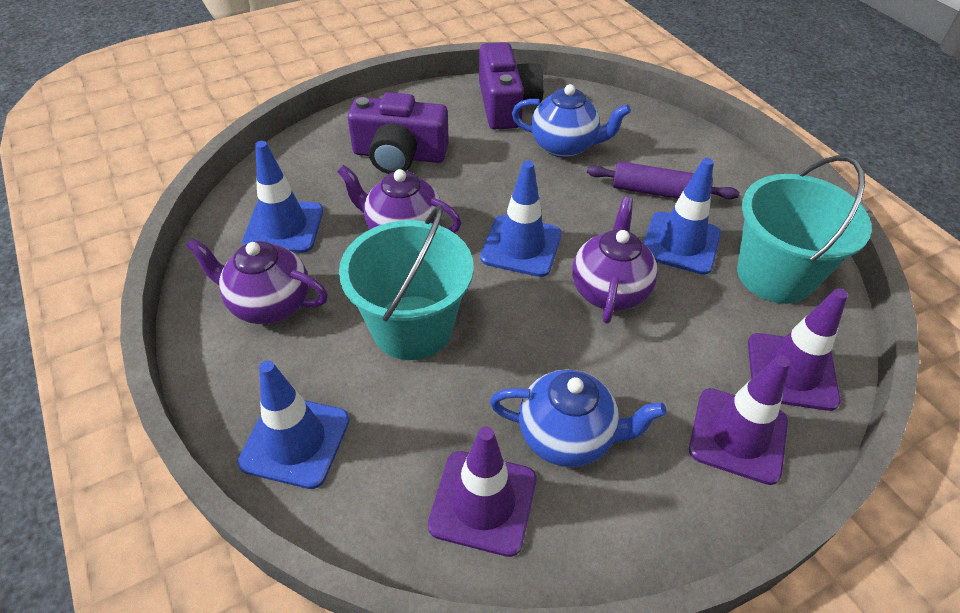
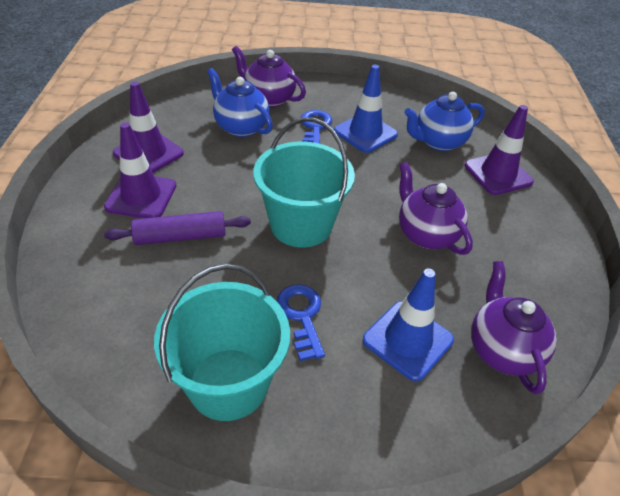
blue key: 0 -> 2
blue traffic cone: 4 -> 2
purple camera: 2 -> 0

